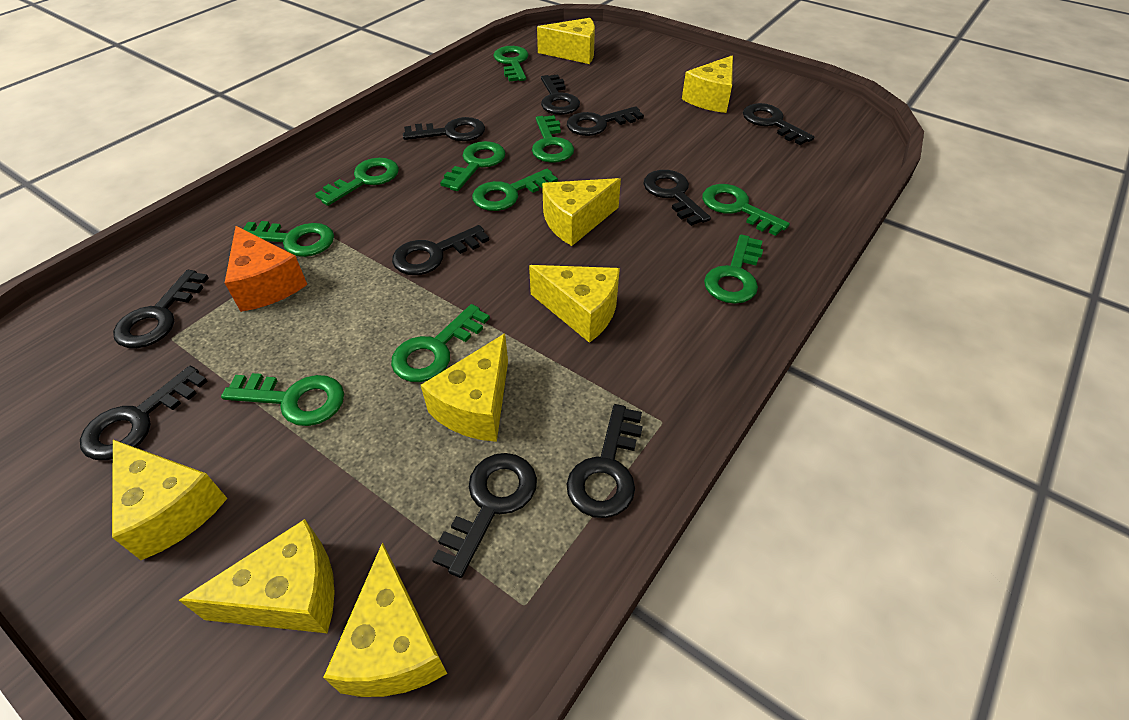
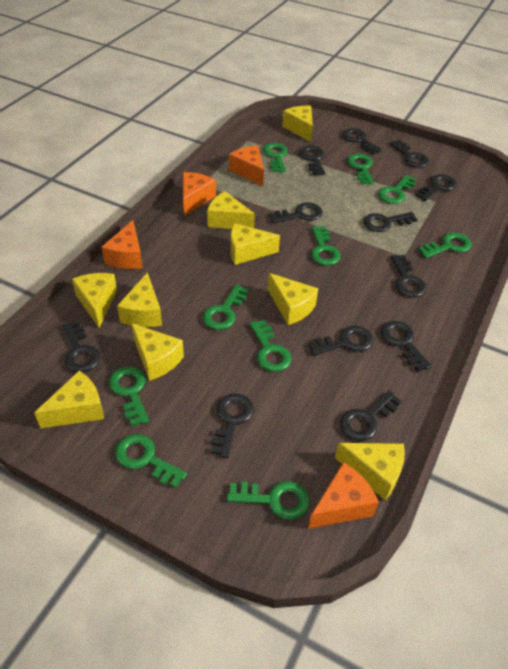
black key: 10 -> 12
orange cheese: 1 -> 4
yellow cheese: 8 -> 9

